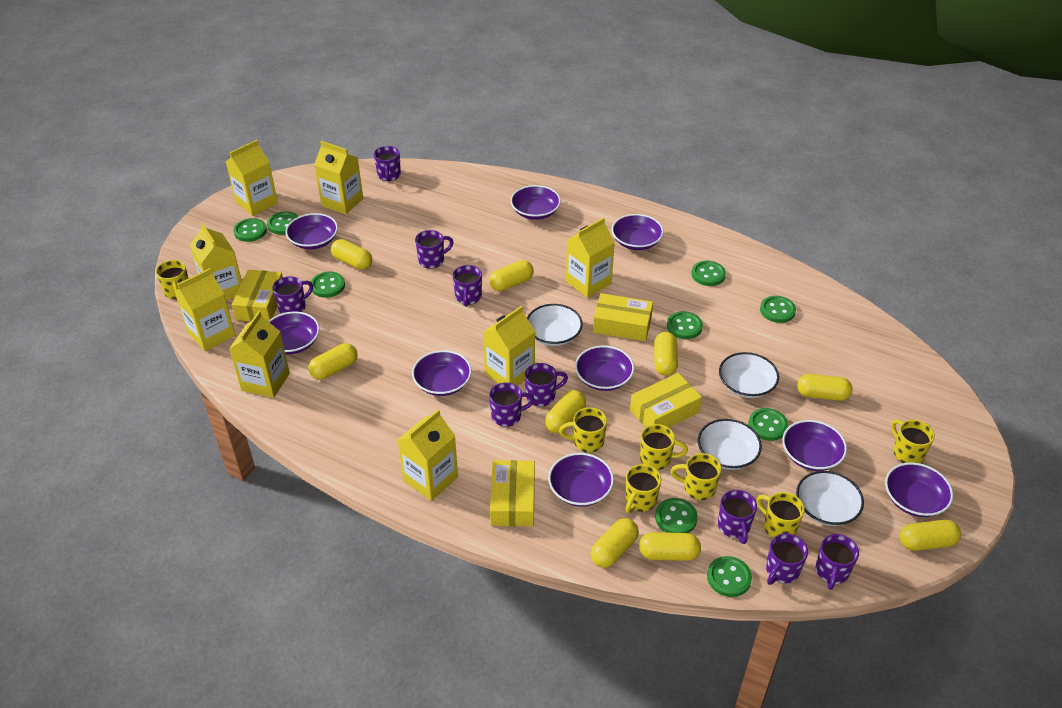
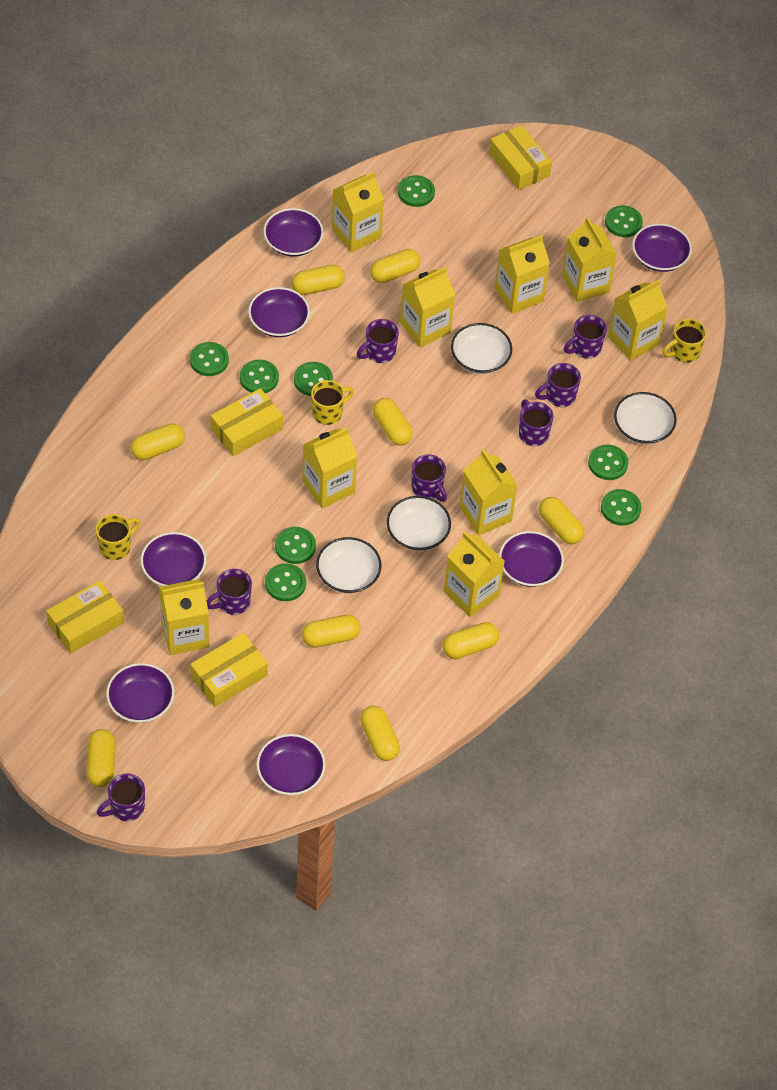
purple bowl: 9 -> 7
purple mug: 9 -> 7
yellow carton: 8 -> 9
yellow mug: 7 -> 3

